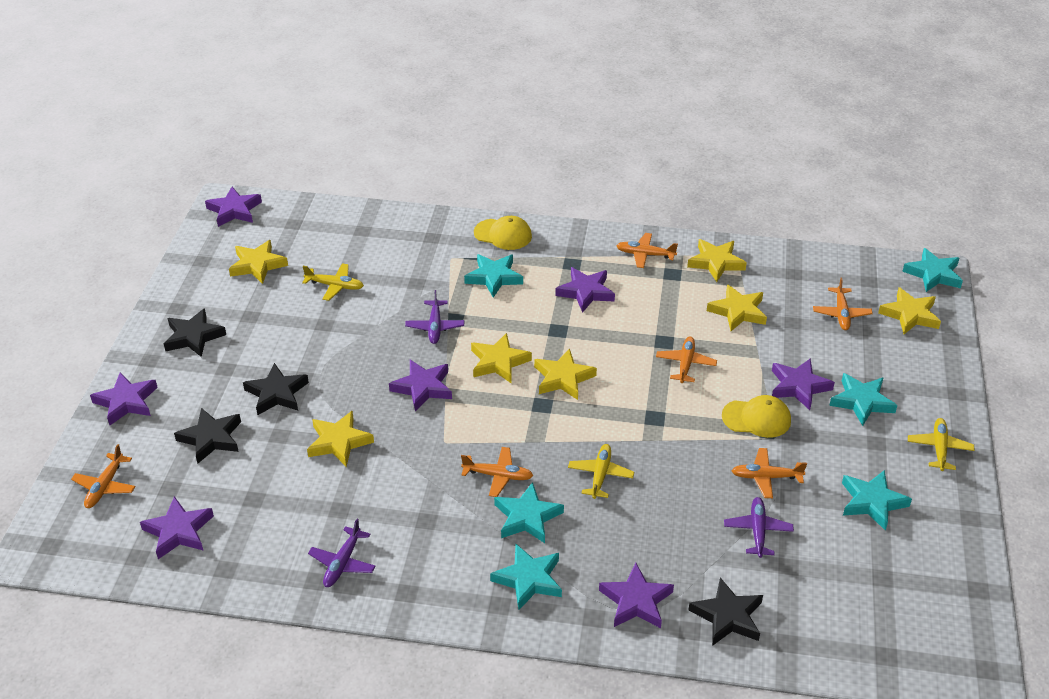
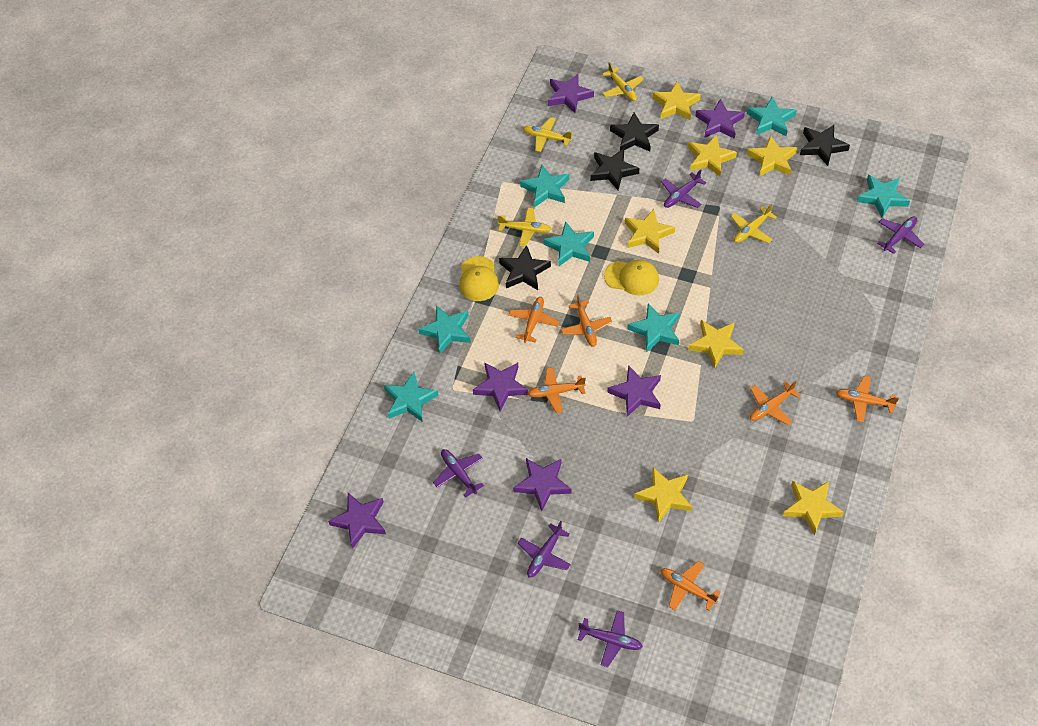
purple plane: 3 -> 5
purple star: 7 -> 6
turquoise star: 6 -> 7
yellow plane: 3 -> 4

